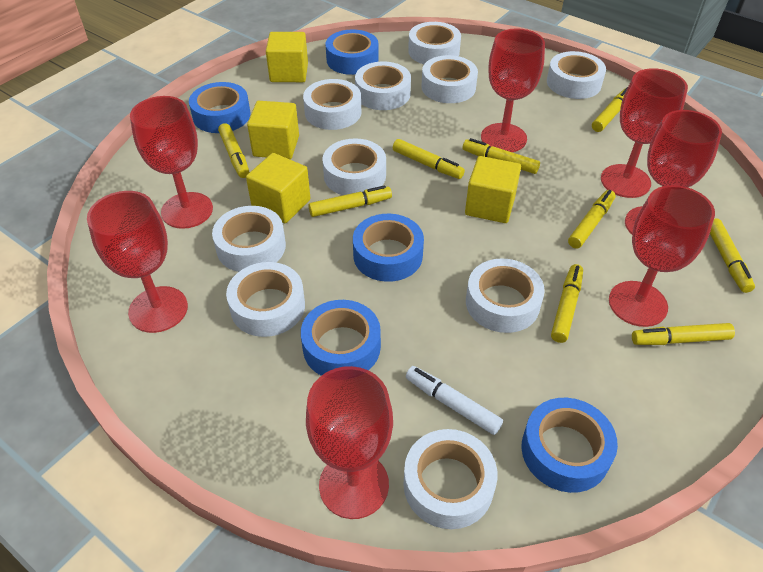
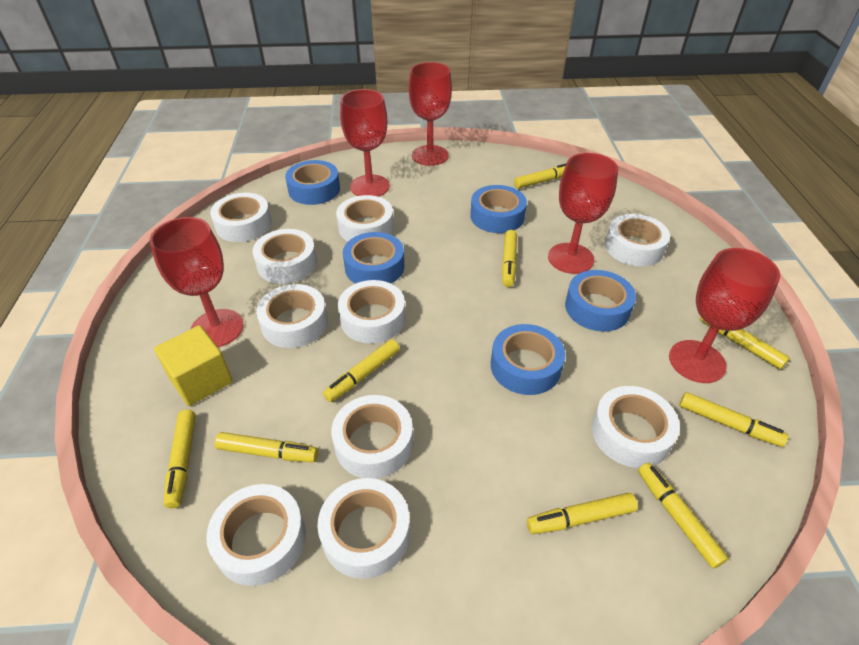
red goblet: 7 -> 5
white marker: 1 -> 0
yellow cube: 4 -> 1

